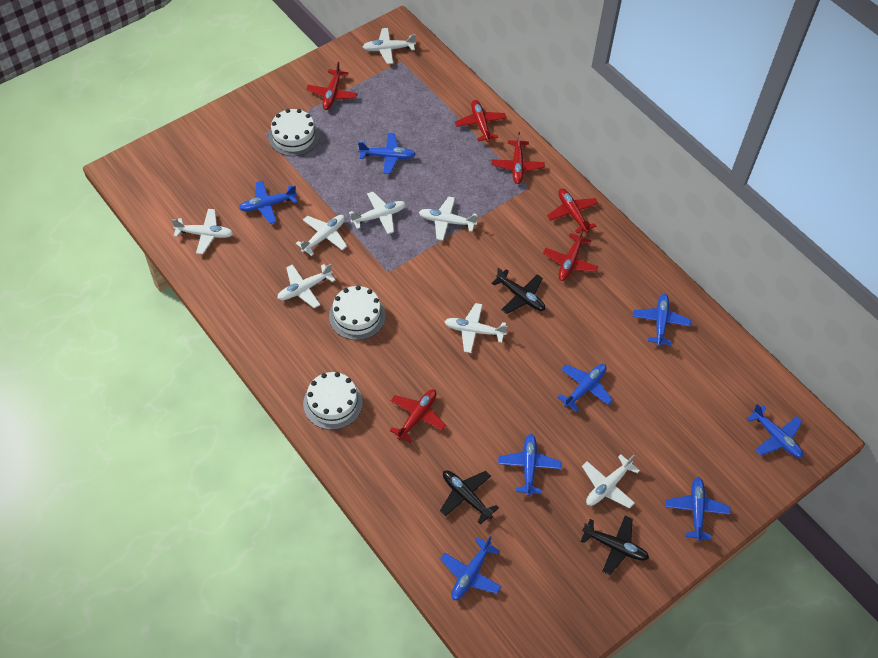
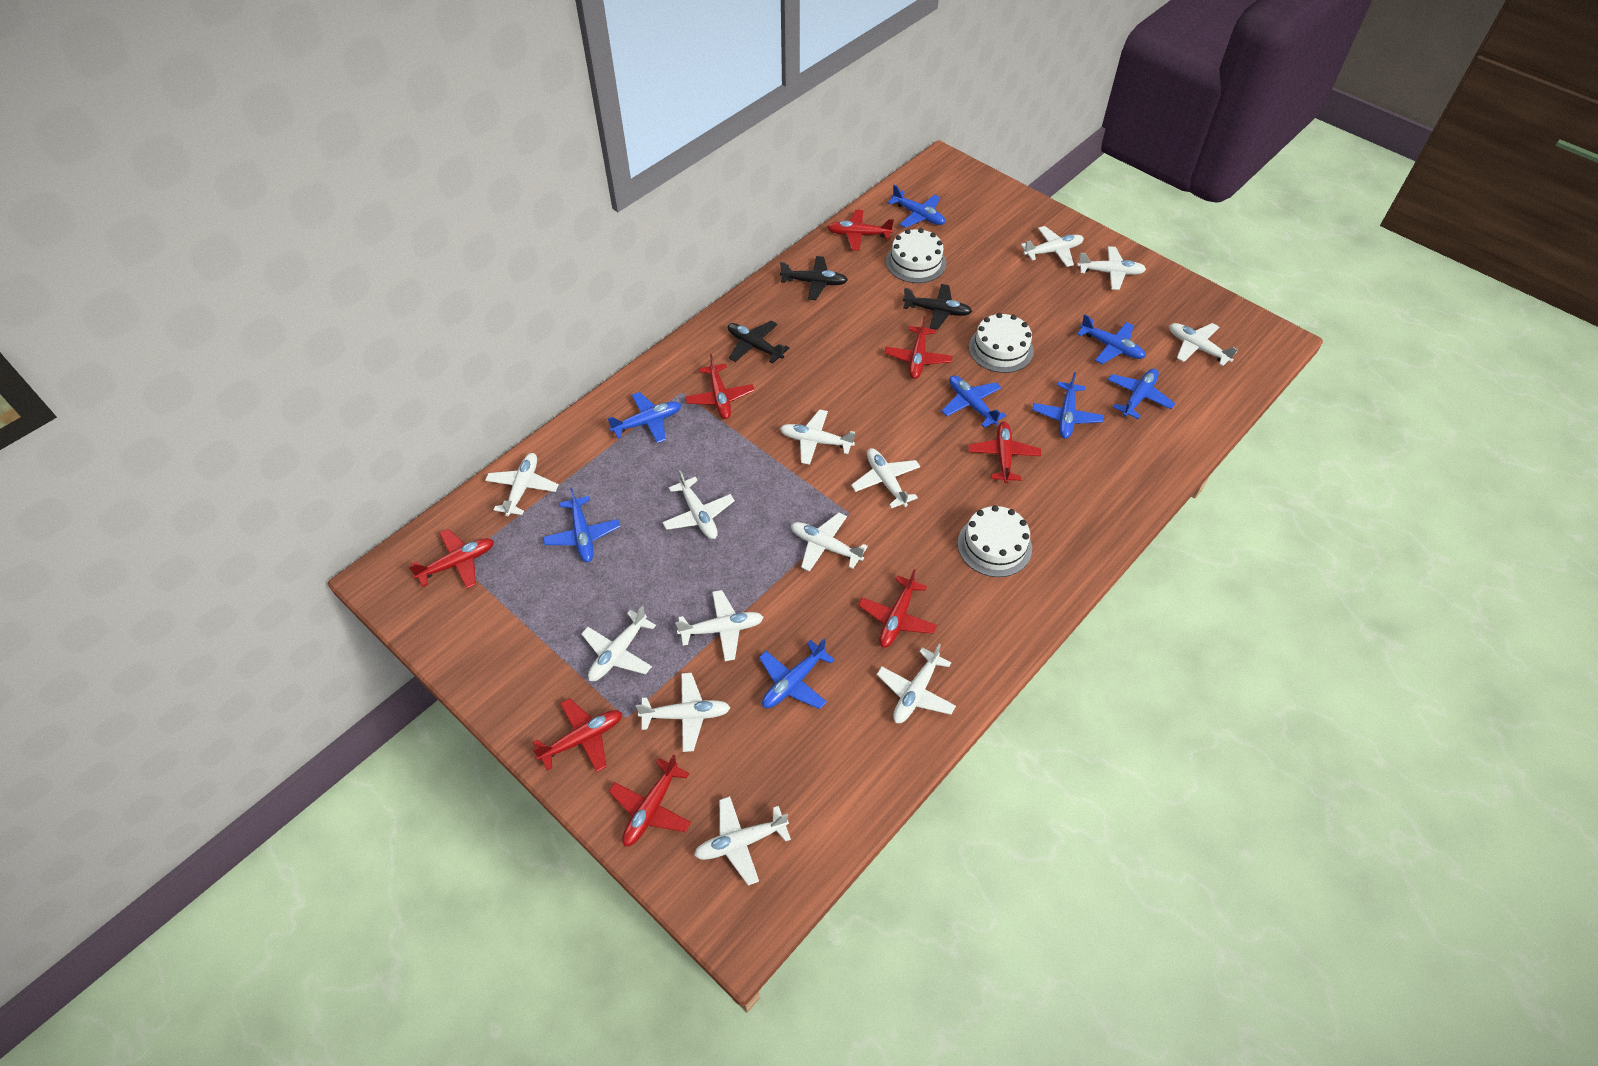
red plane: 6 -> 8
white plane: 8 -> 13

